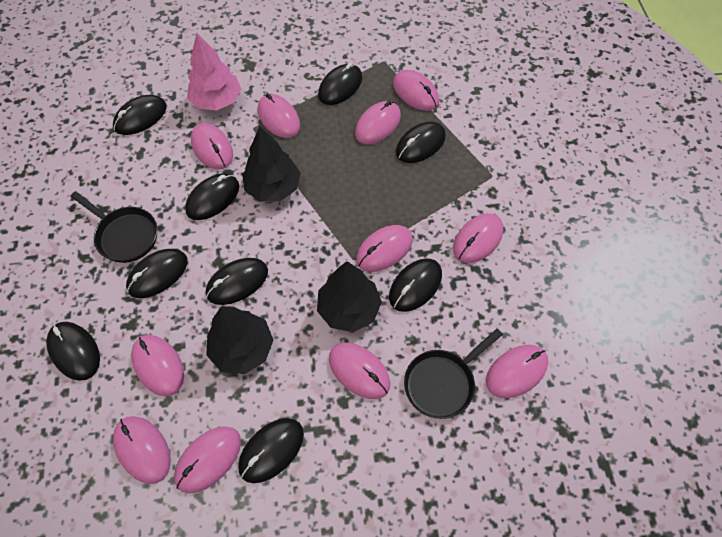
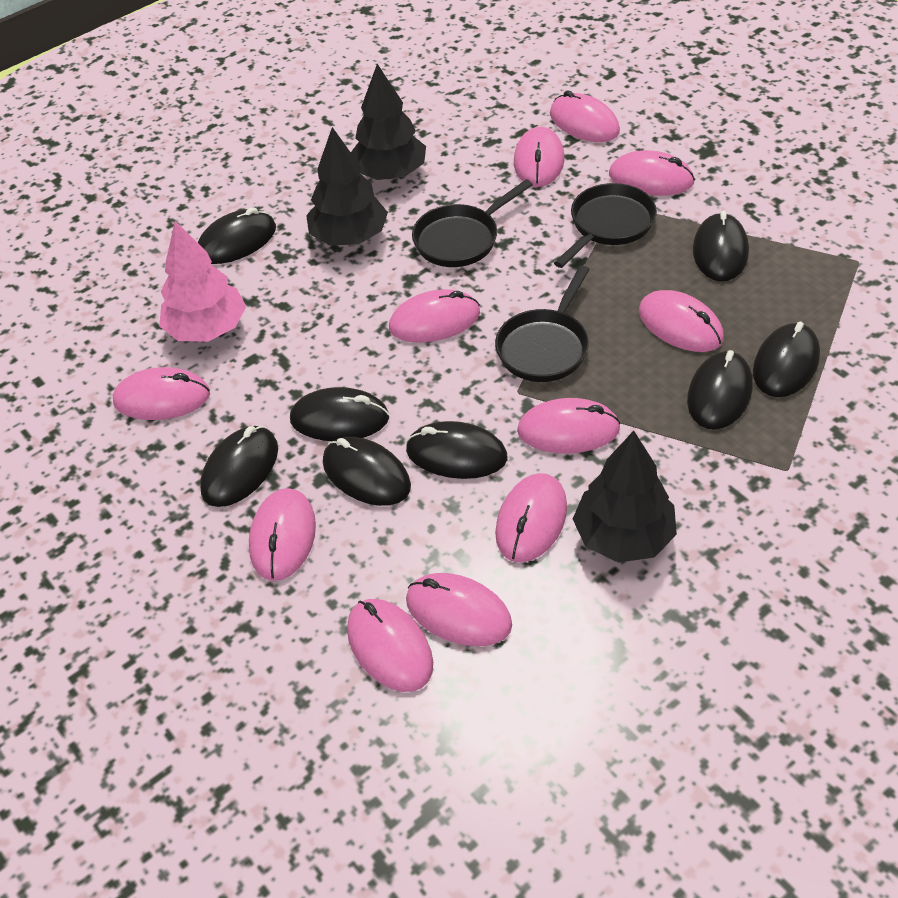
black mouse: 9 -> 8
black pan: 2 -> 3

